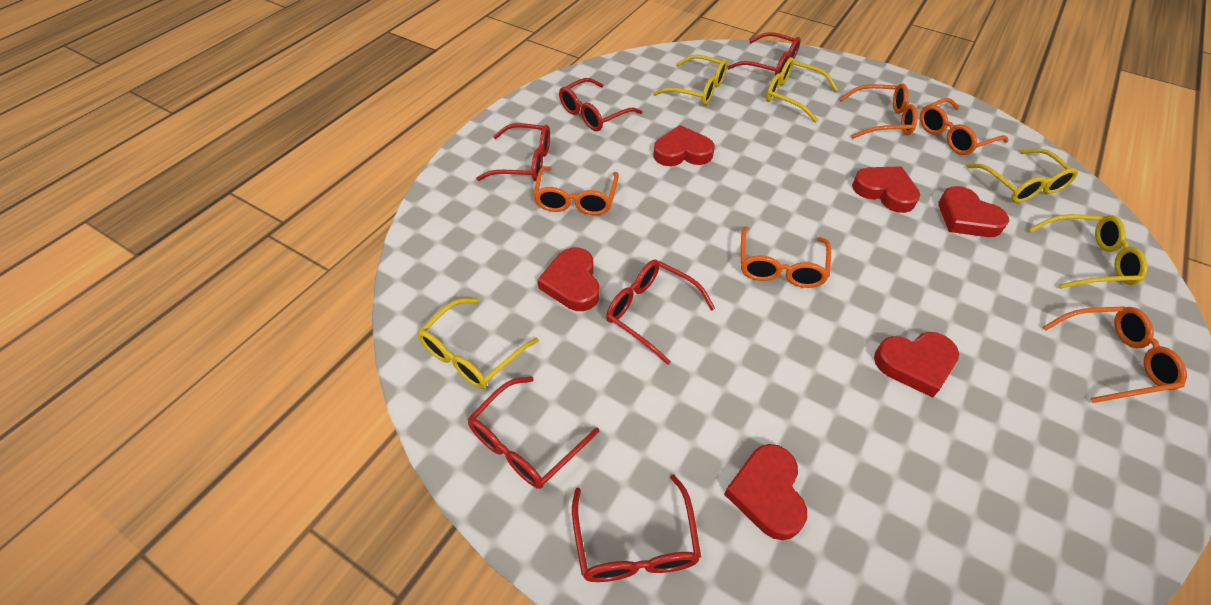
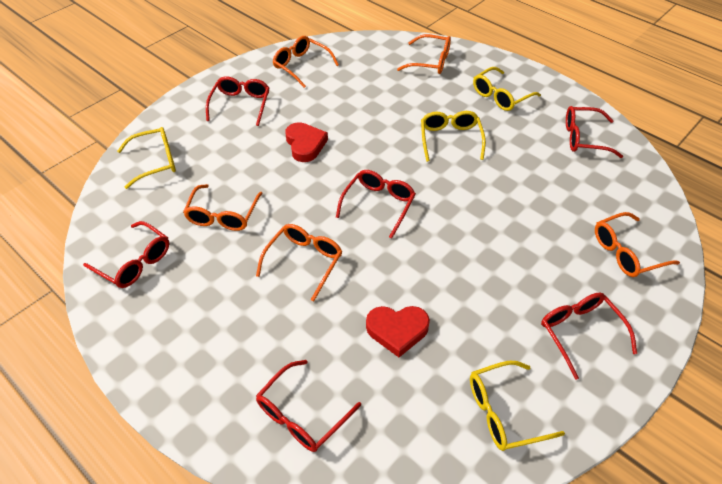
red heart: 6 -> 2
yellow glasses: 5 -> 4

